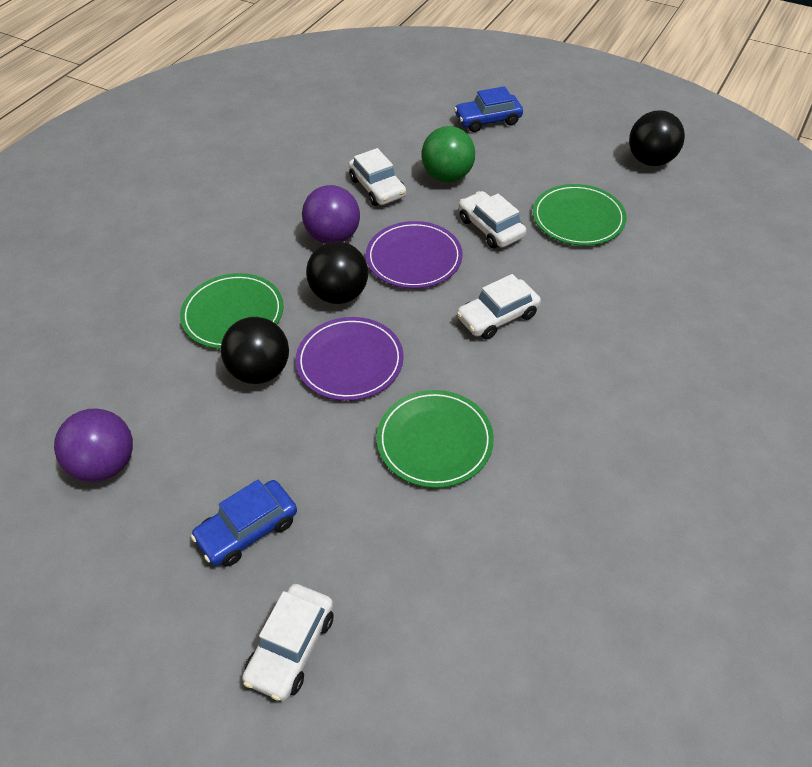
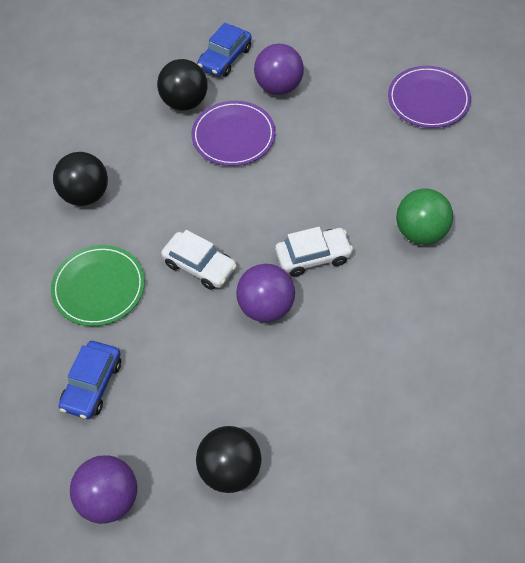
green plate: 3 -> 1
purple ball: 2 -> 3
white car: 4 -> 2

